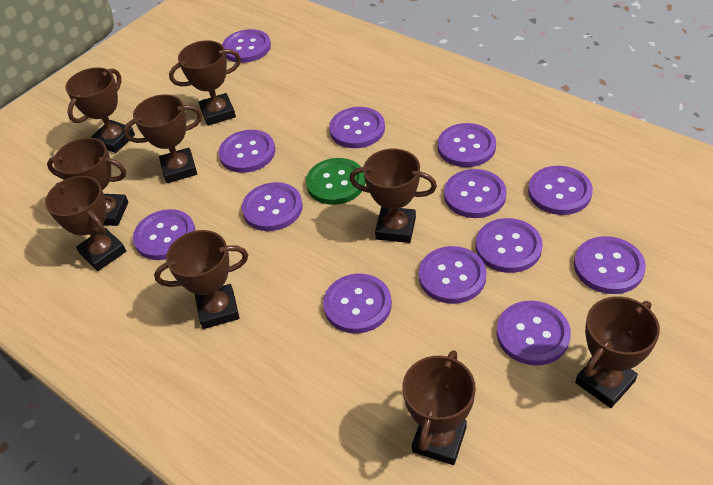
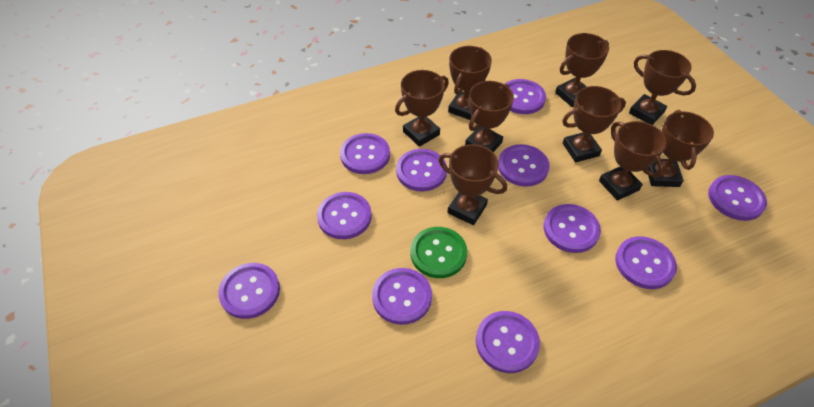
purple button: 13 -> 11

